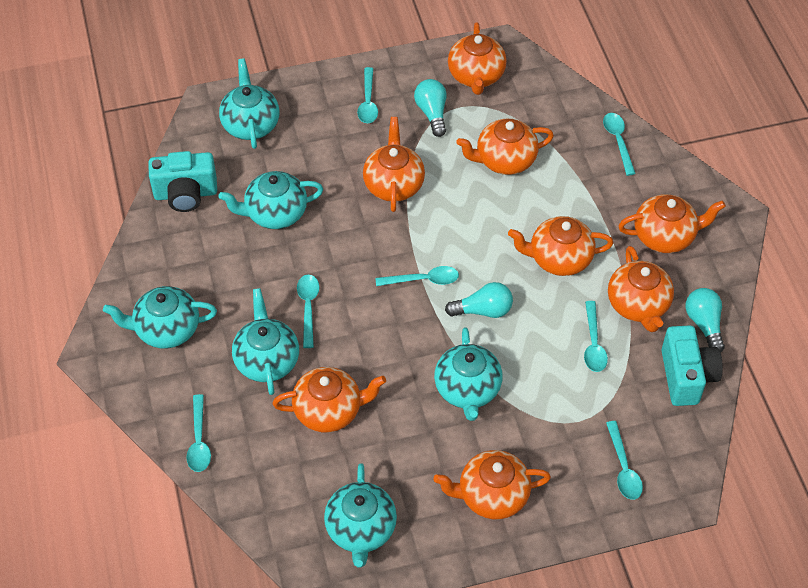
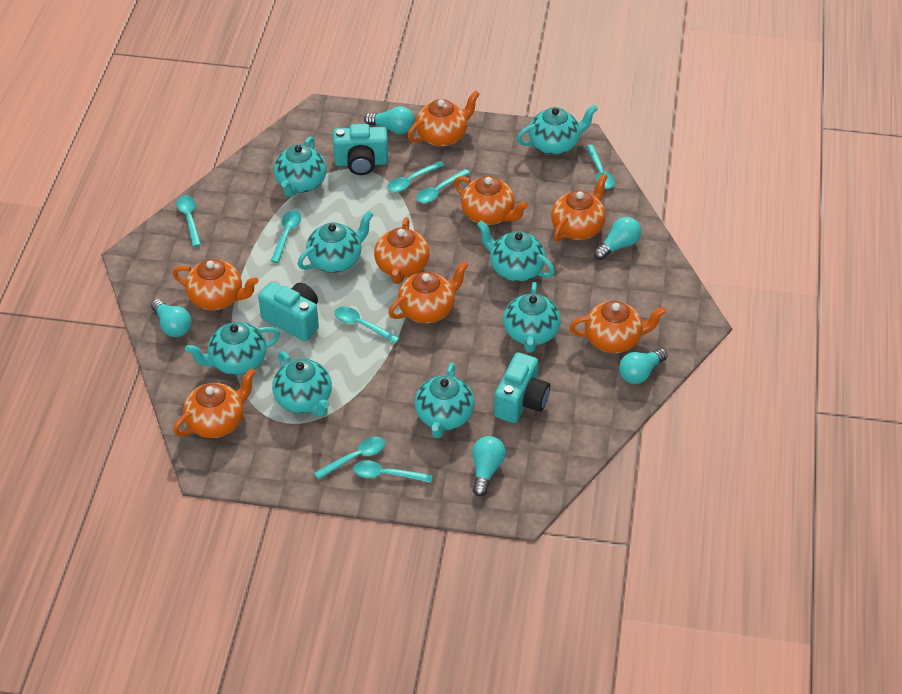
turquoise camera: 2 -> 3
turquoise light bulb: 3 -> 5
turquoise spoon: 7 -> 8
turquoise teapot: 6 -> 8

